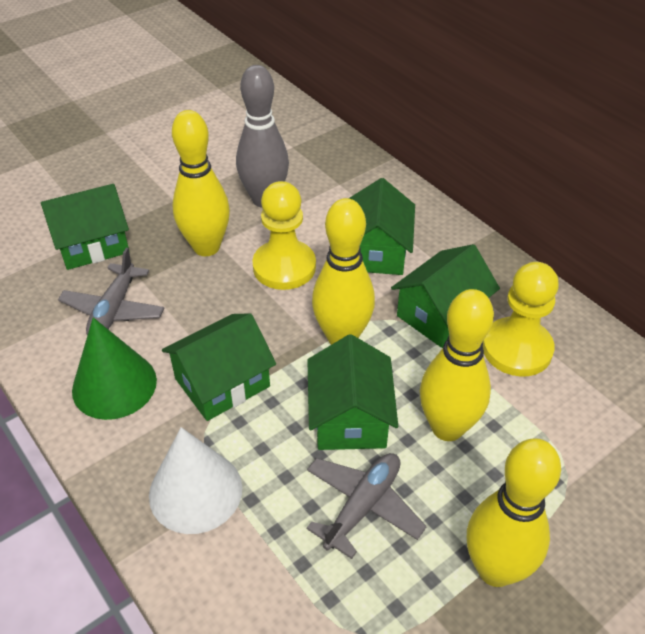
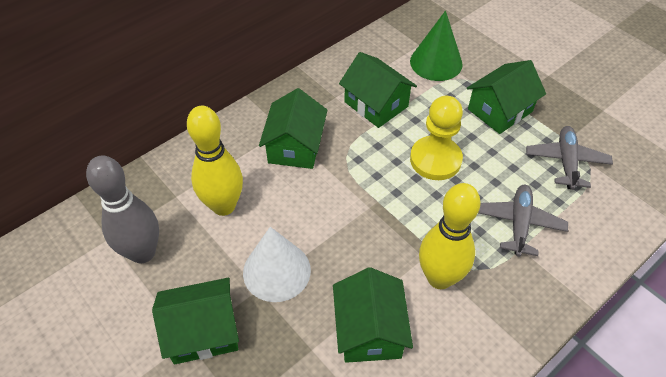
yellow bowling pin: 4 -> 2
yellow pawn: 2 -> 1

